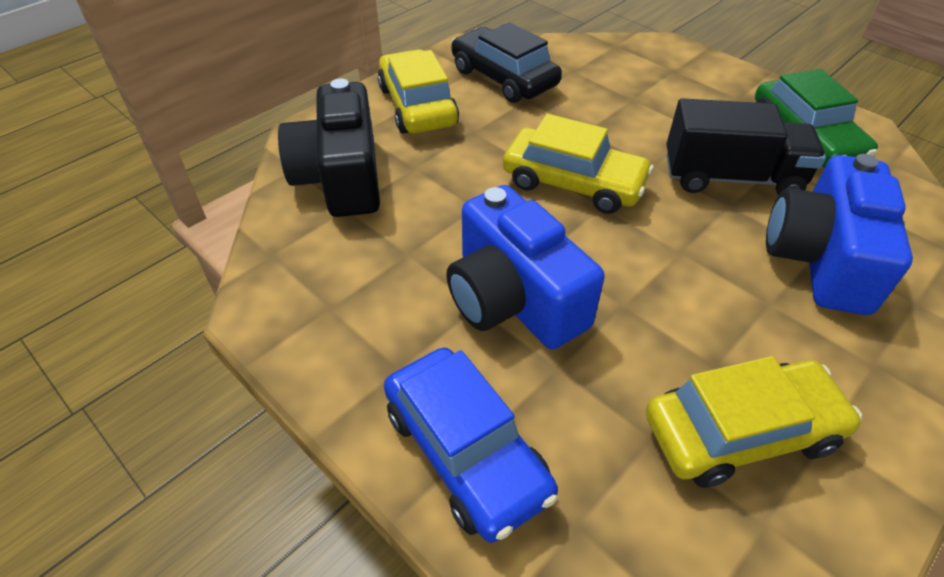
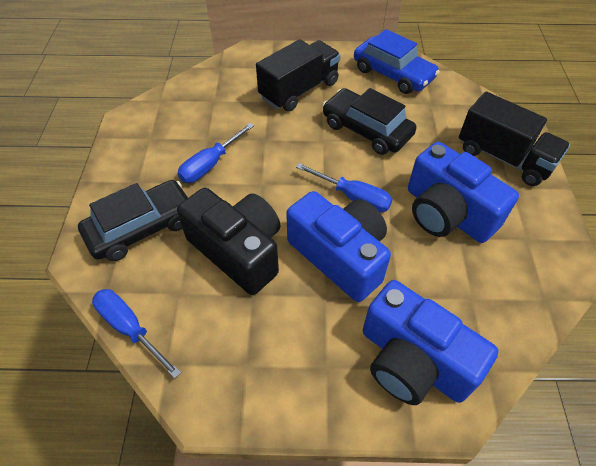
black car: 1 -> 2
black truck: 1 -> 2
blue camera: 2 -> 3
blue screwdriver: 0 -> 3
green car: 1 -> 0
yellow car: 3 -> 0

